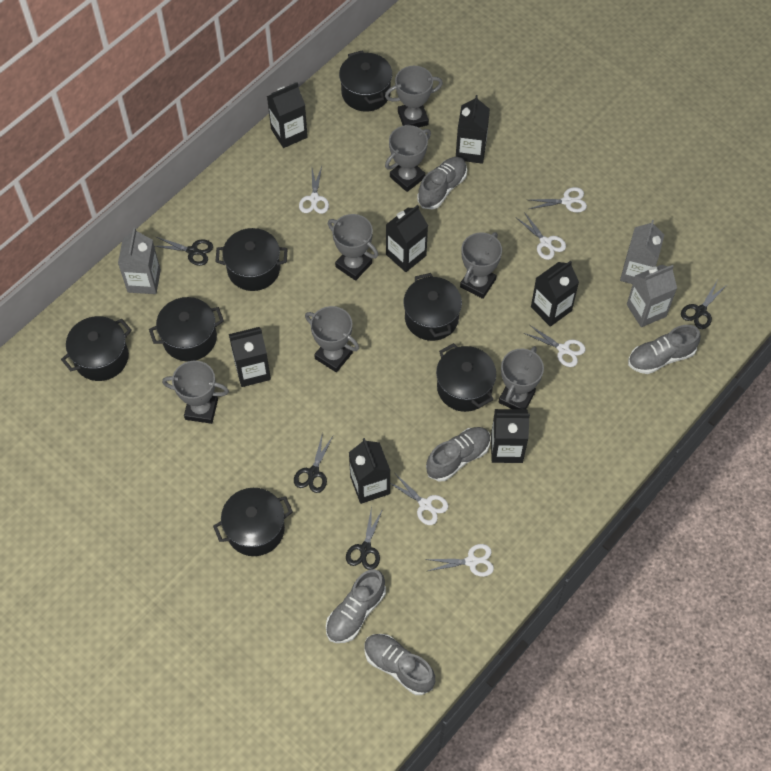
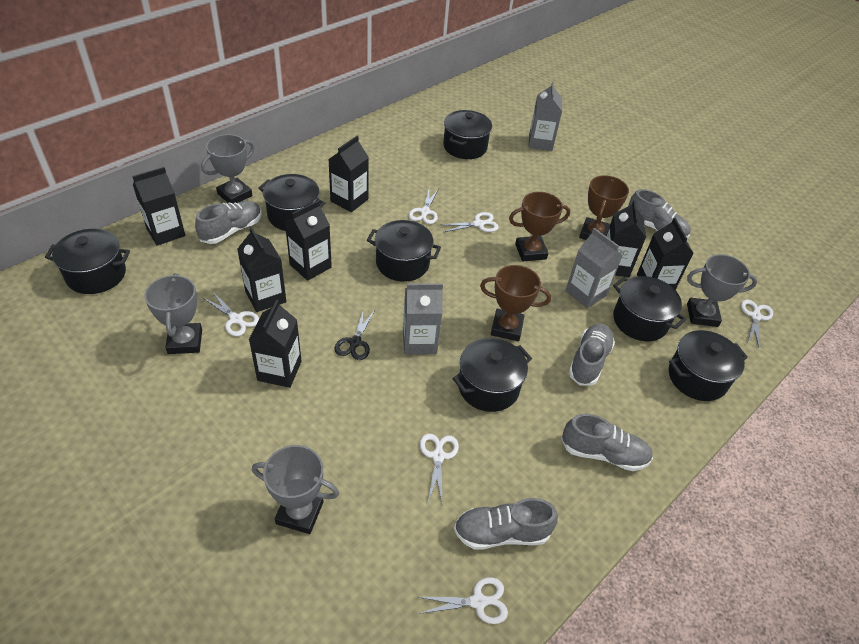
black scissors: 4 -> 1
brown trophy: 0 -> 3
grey trophy: 7 -> 4

